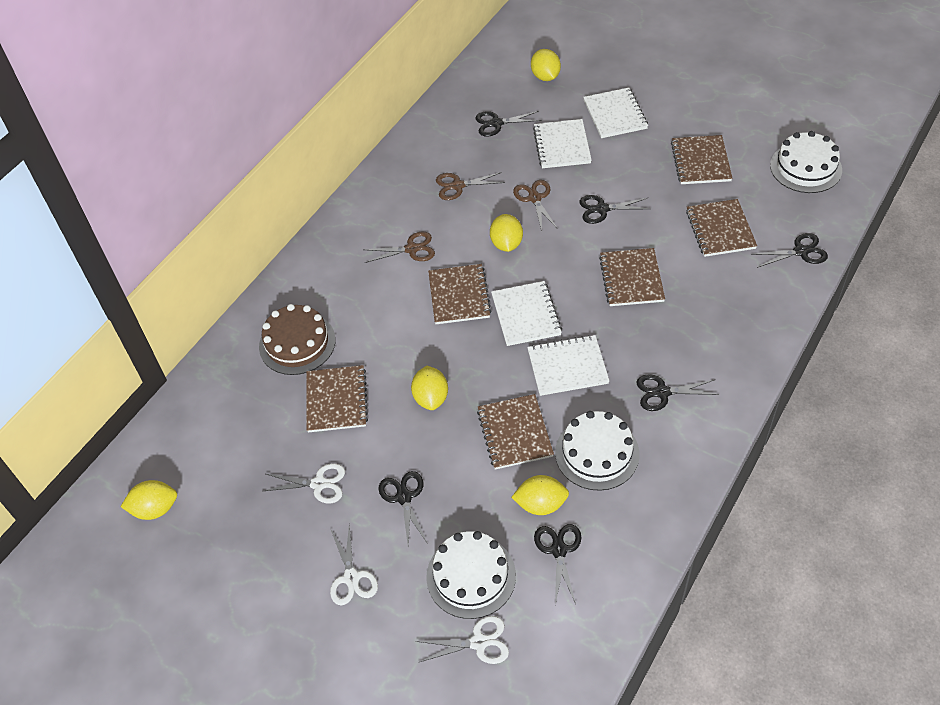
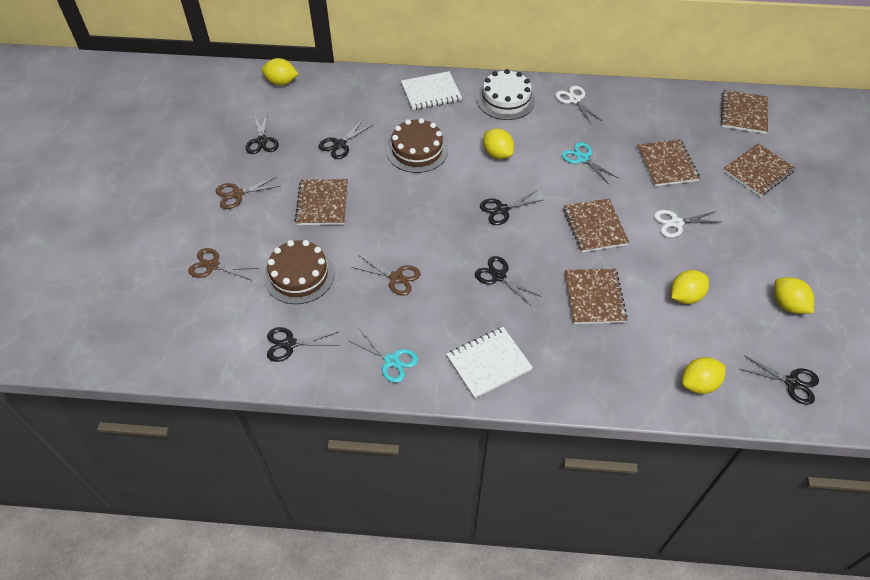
brown cake: 1 -> 2
turquoise scissors: 0 -> 2
white cake: 3 -> 1
white notebook: 4 -> 2
white scissors: 3 -> 2

